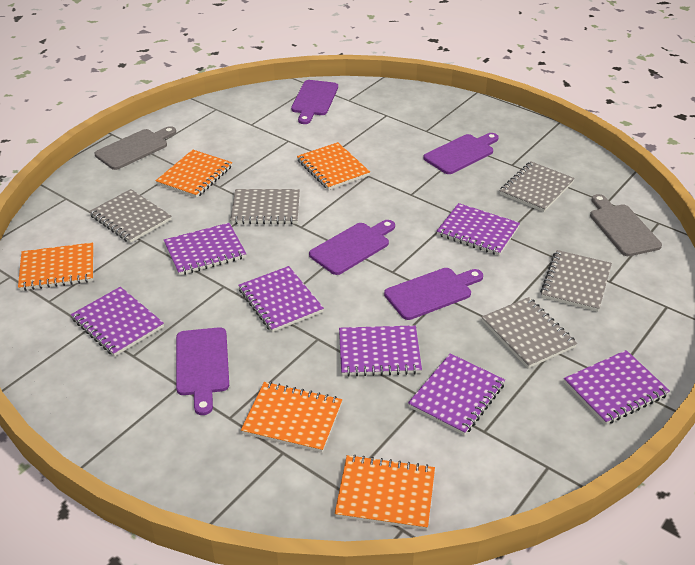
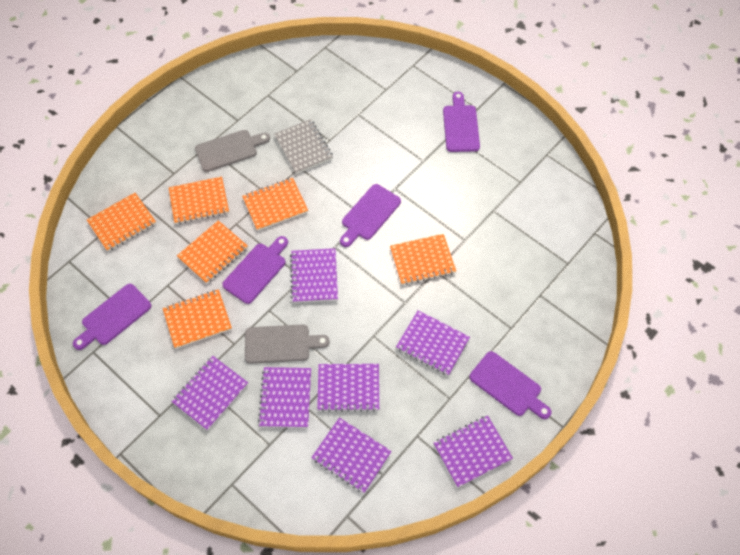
grey notebook: 5 -> 1
orange notebook: 5 -> 6

